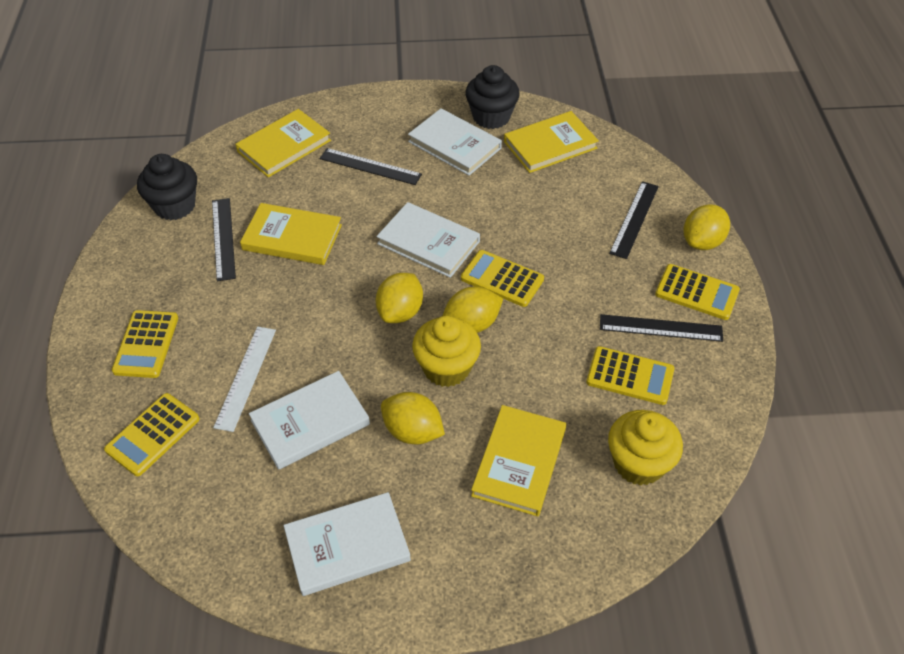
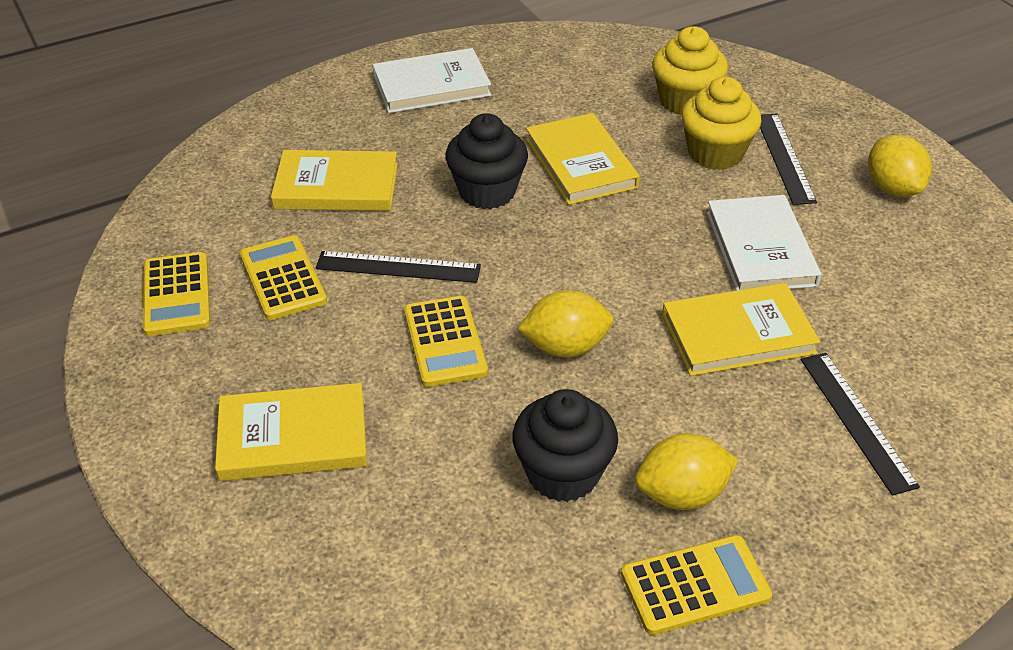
black ruler: 4 -> 3
white book: 4 -> 2
white ruler: 1 -> 0
yellow calculator: 5 -> 4
yellow lemon: 4 -> 3

